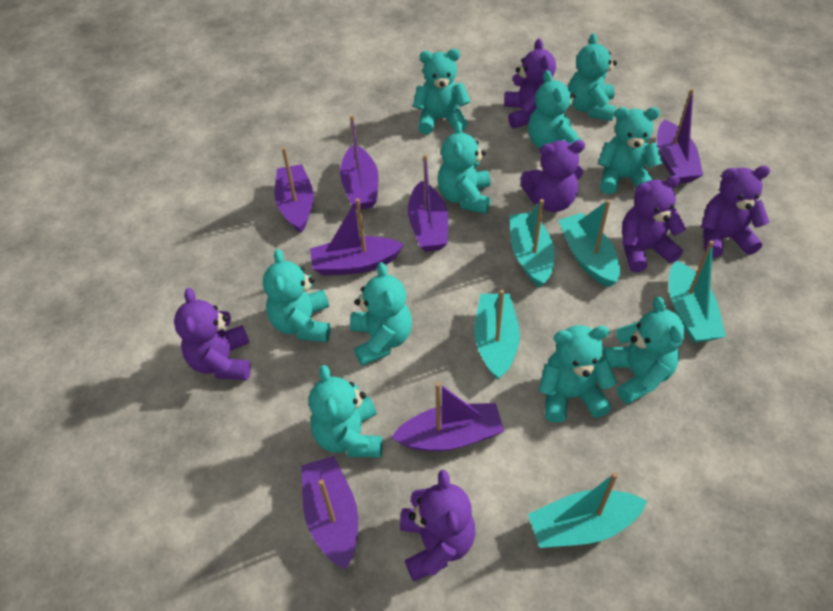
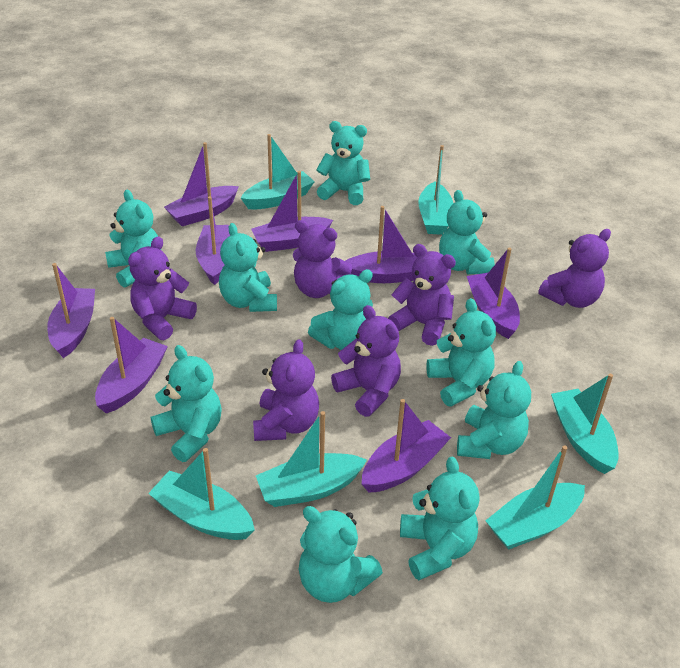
purple boat: 7 -> 8
turquoise boat: 5 -> 6

